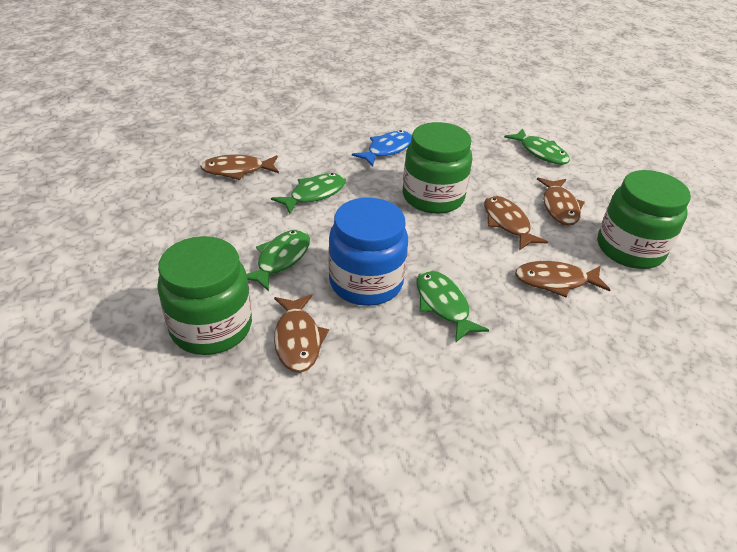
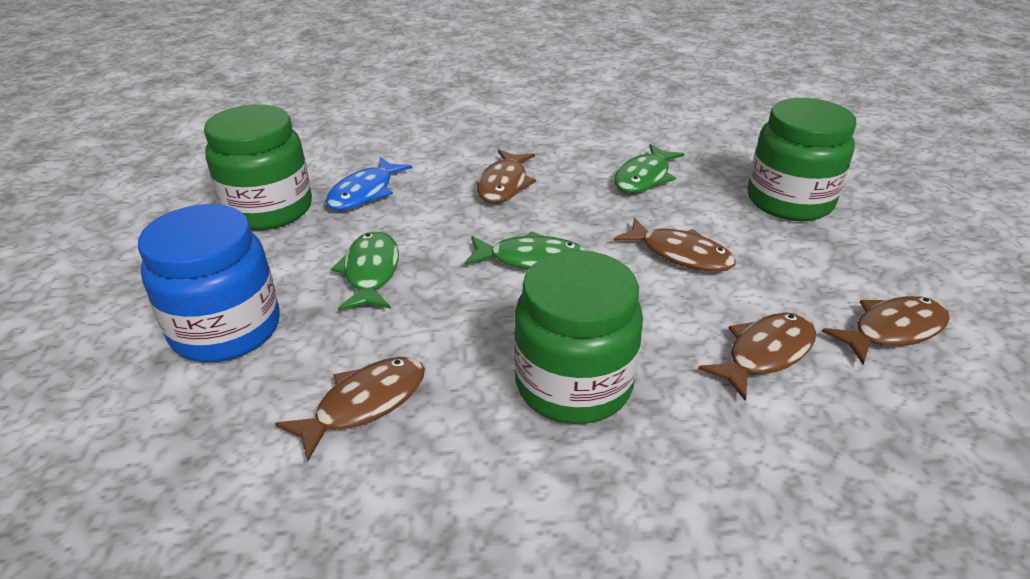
green fish: 4 -> 3

